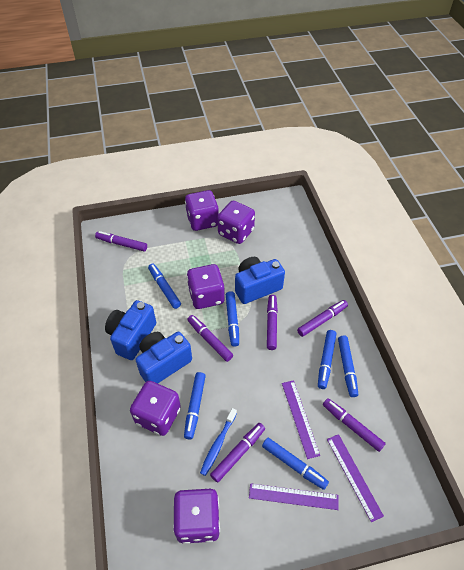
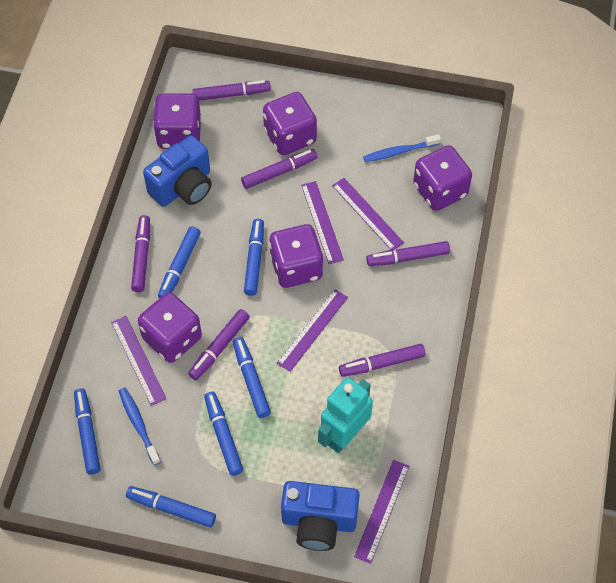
blue camera: 3 -> 2
blue toothbrush: 1 -> 2
purple ruler: 3 -> 5
turquoise robot: 0 -> 1

